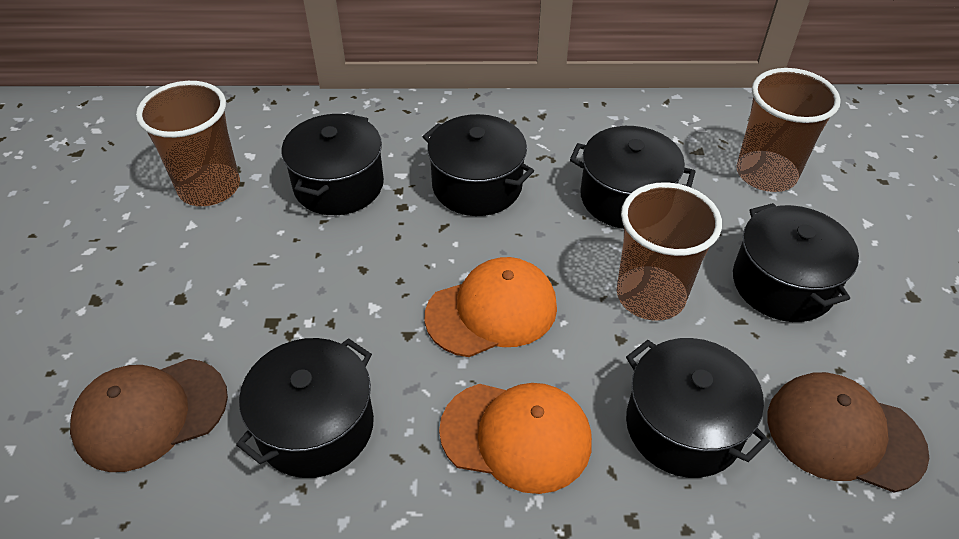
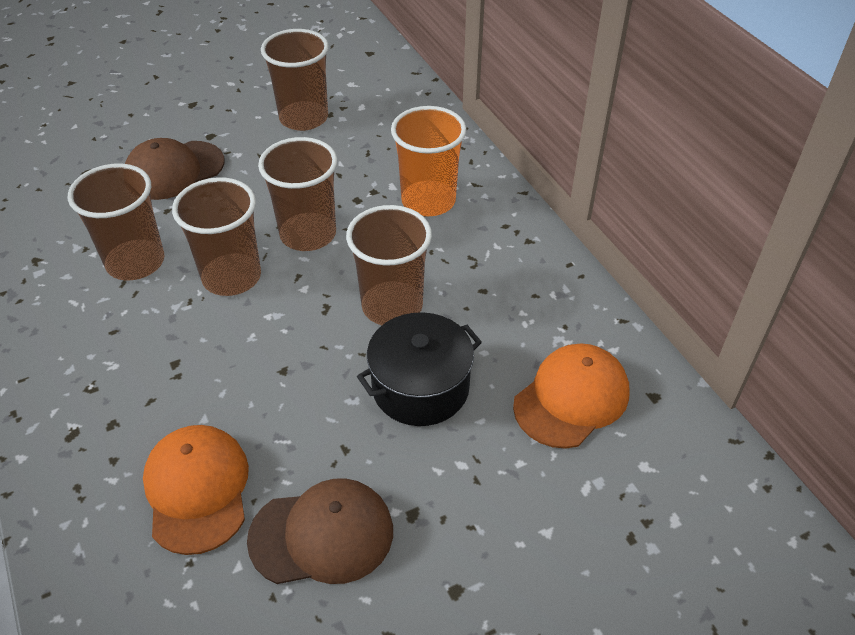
black pot: 6 -> 1
brown cup: 3 -> 5
orange cup: 0 -> 1

